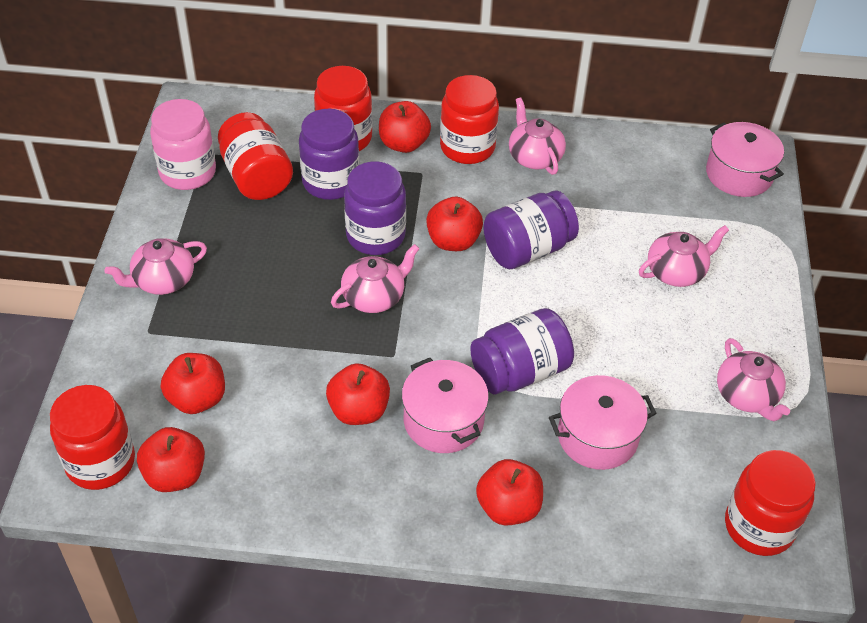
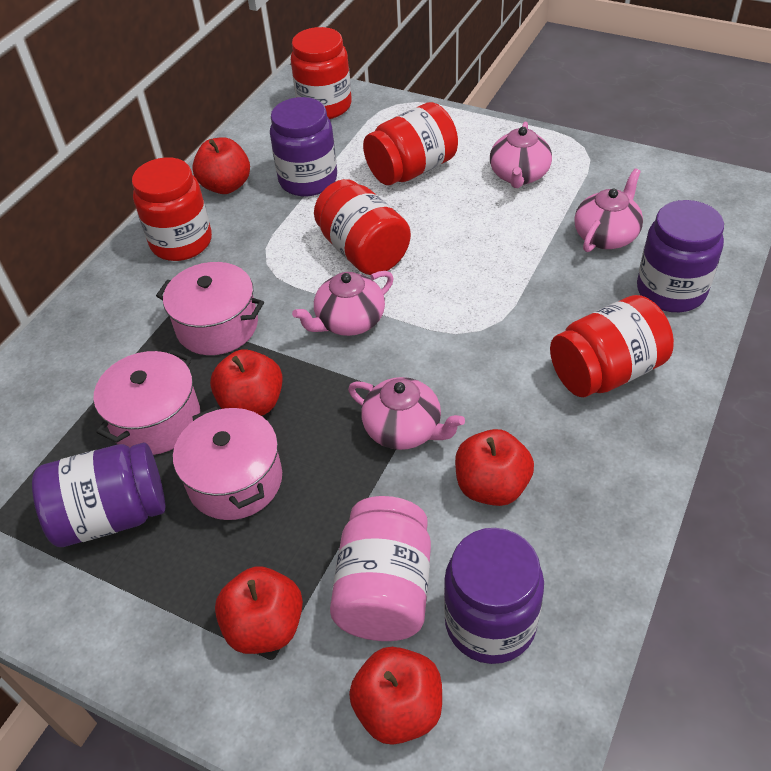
pink teapot: 5 -> 4
red apple: 6 -> 5

